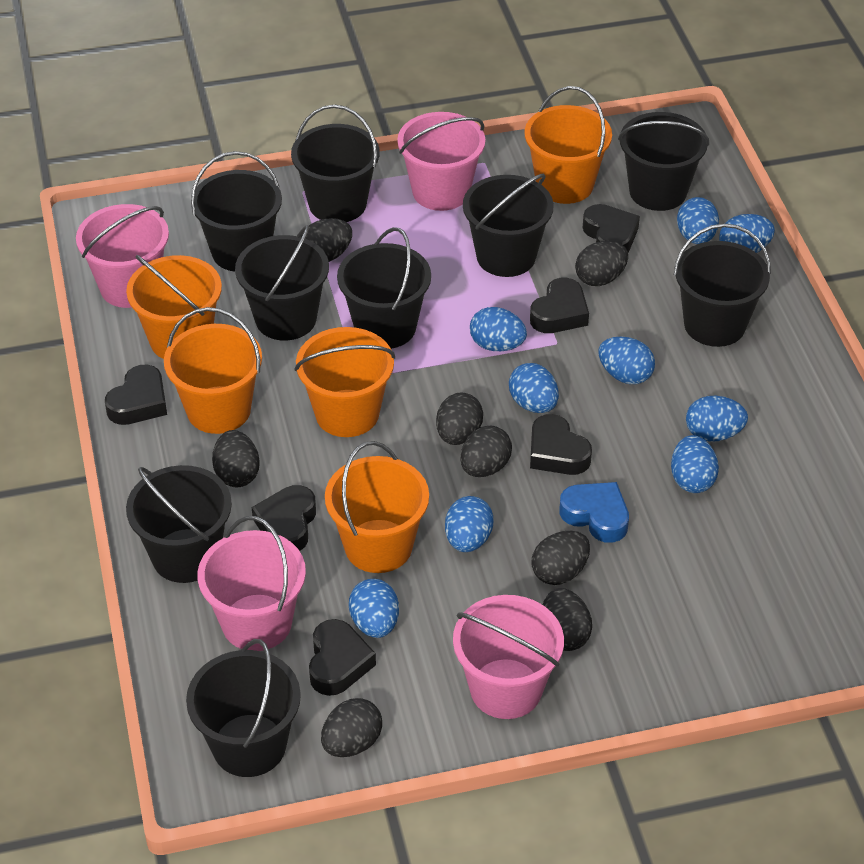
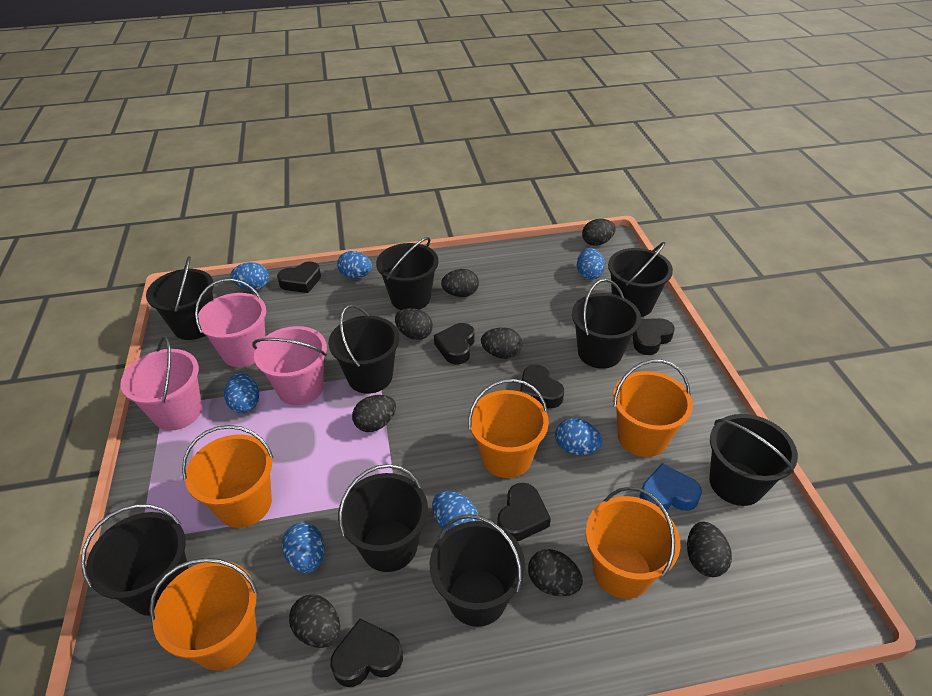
blue egg: 9 -> 7
pink bucket: 4 -> 3

